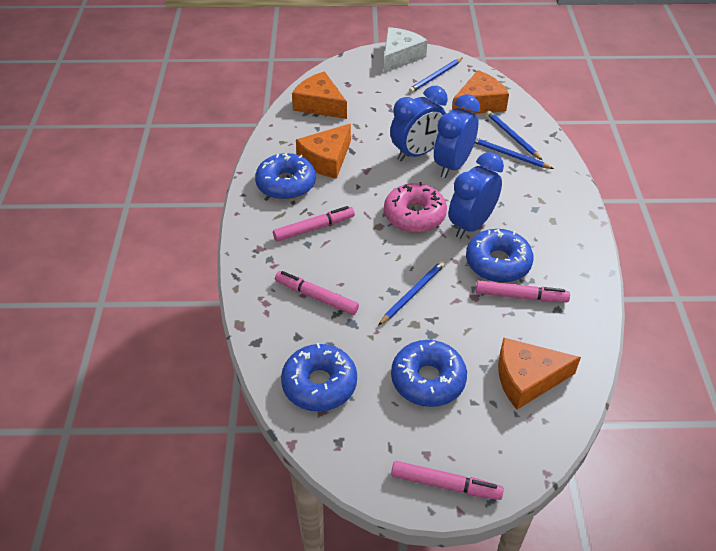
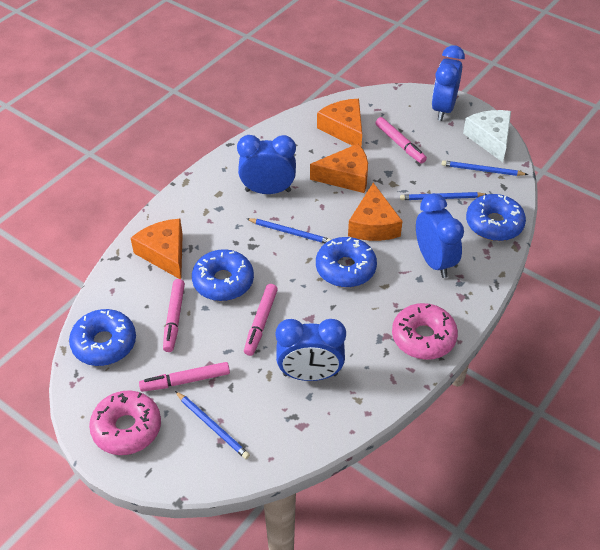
blue clock: 3 -> 4
pink donut: 1 -> 2

